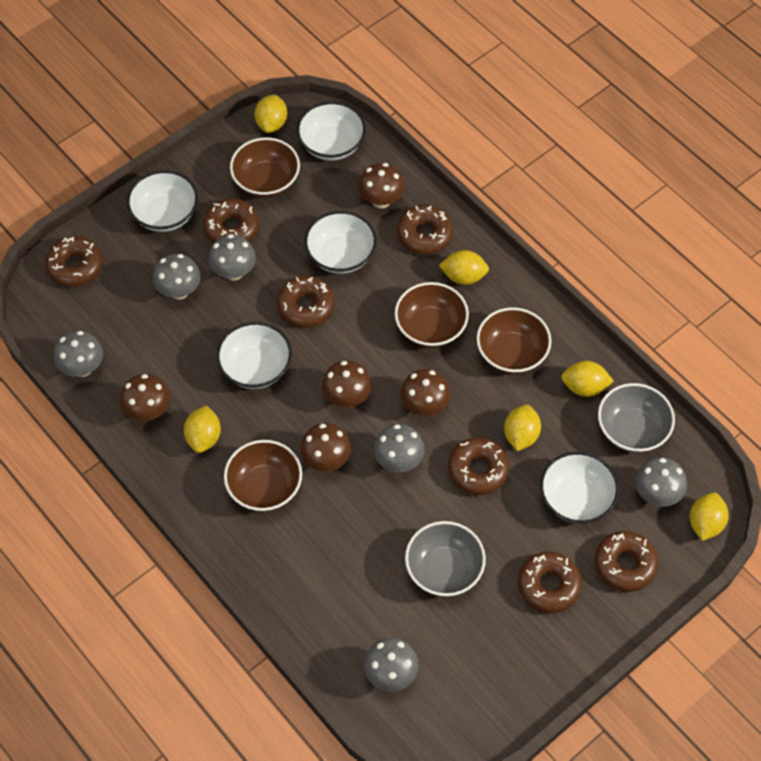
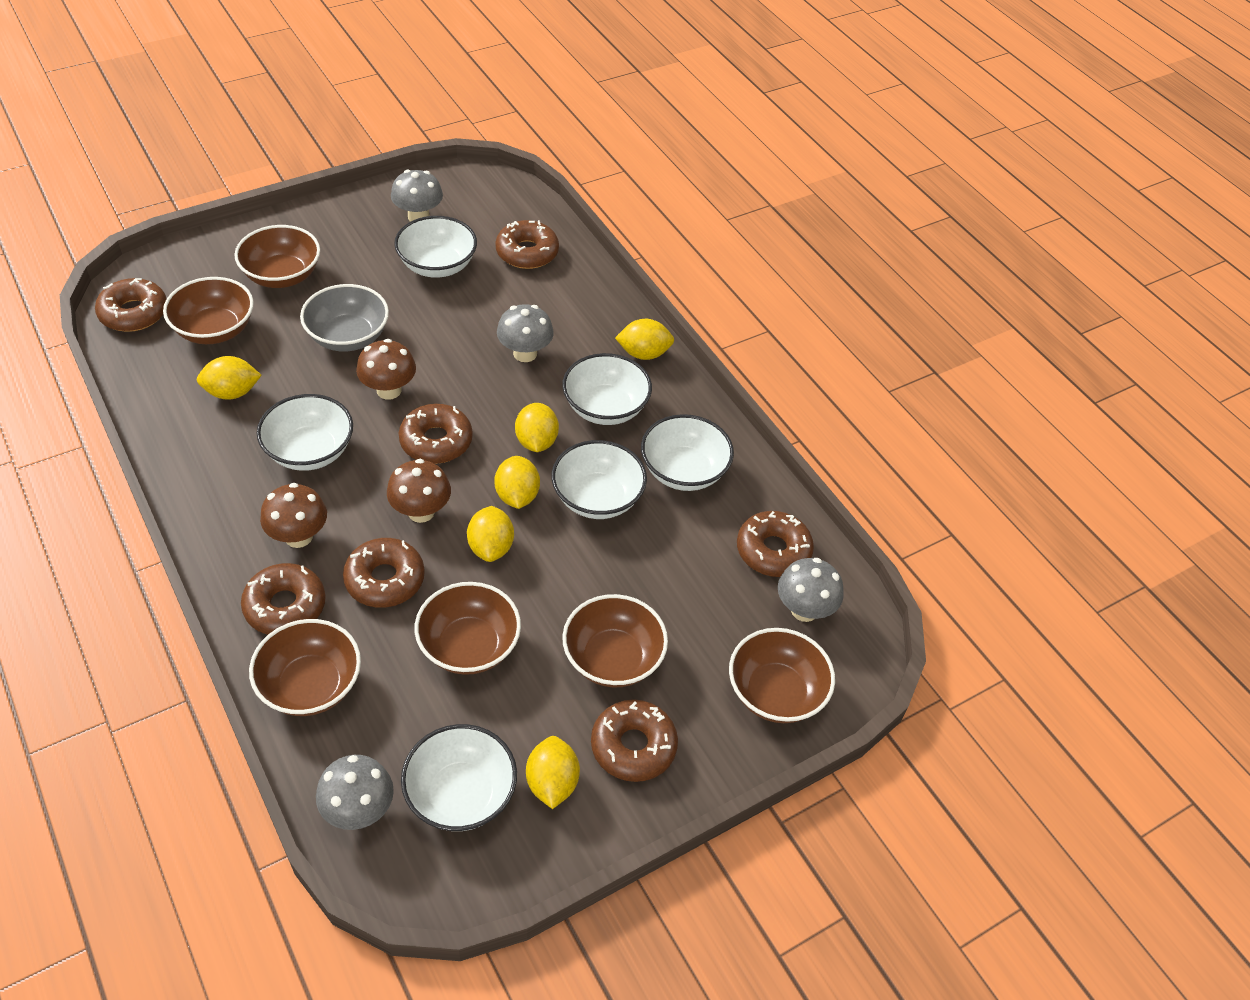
brown bowl: 4 -> 6
brown mushroom: 5 -> 3
grey bowl: 2 -> 1
grey mushroom: 6 -> 4
white bowl: 5 -> 6

